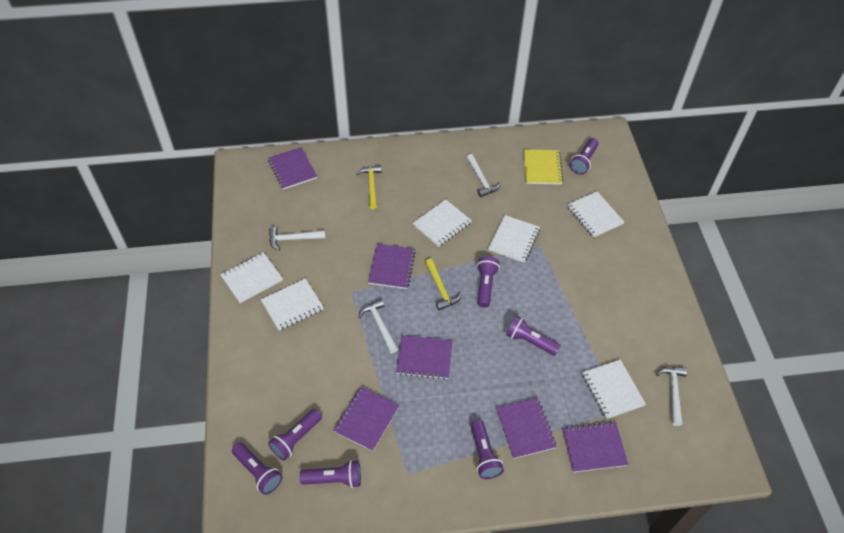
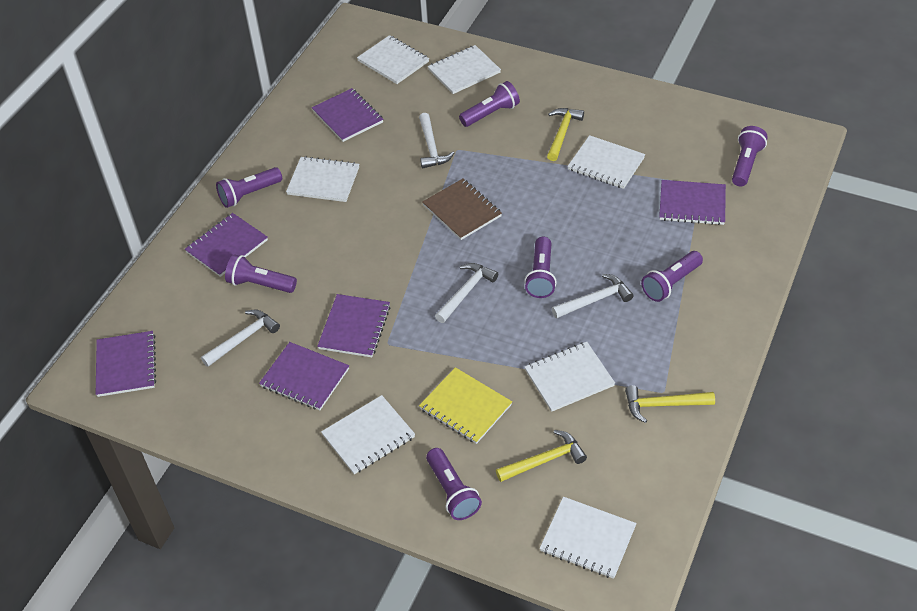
brown notebook: 0 -> 1
white notebook: 6 -> 7
yellow hammer: 2 -> 3

